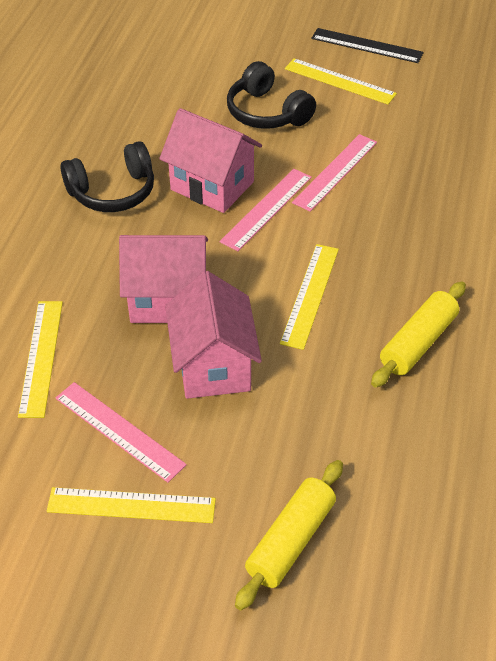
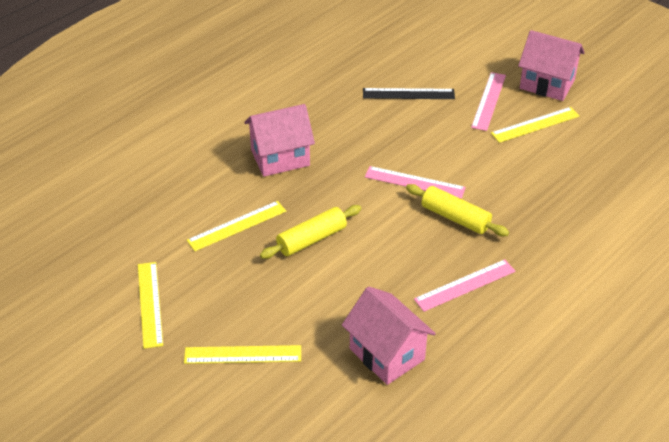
black headphones: 2 -> 0

